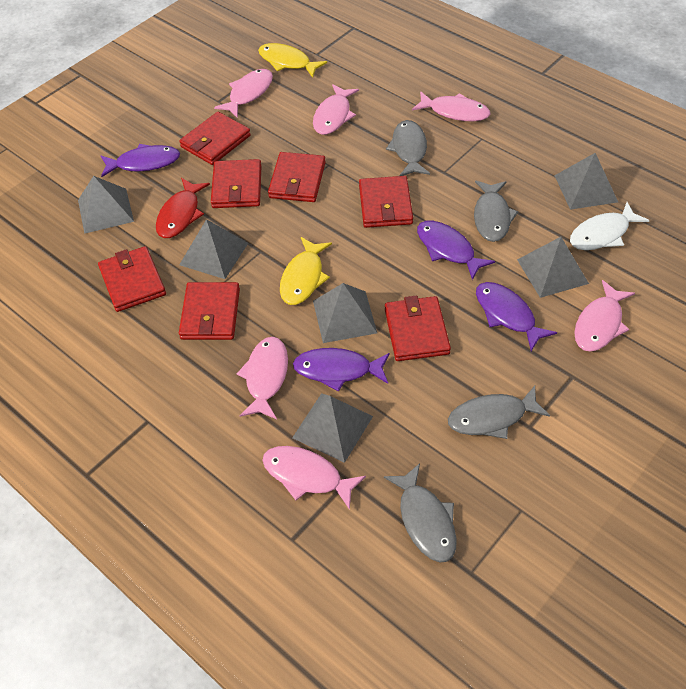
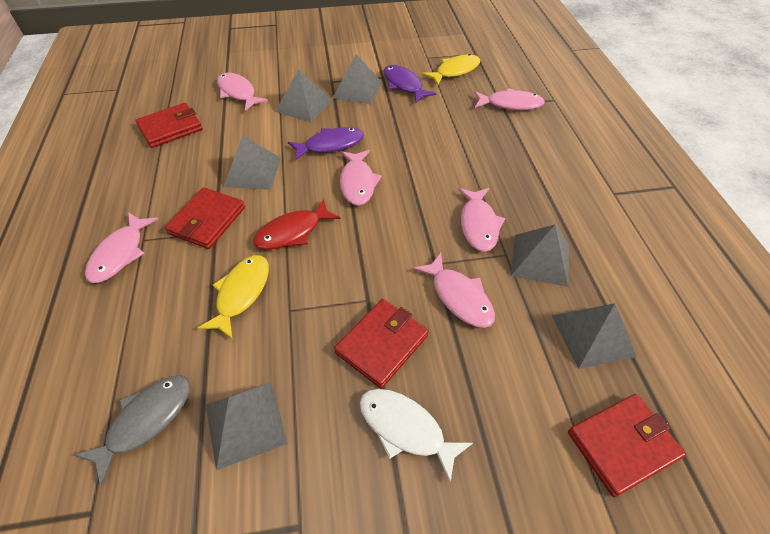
grey fish: 4 -> 1
purple fish: 4 -> 2
red wallet: 7 -> 4

